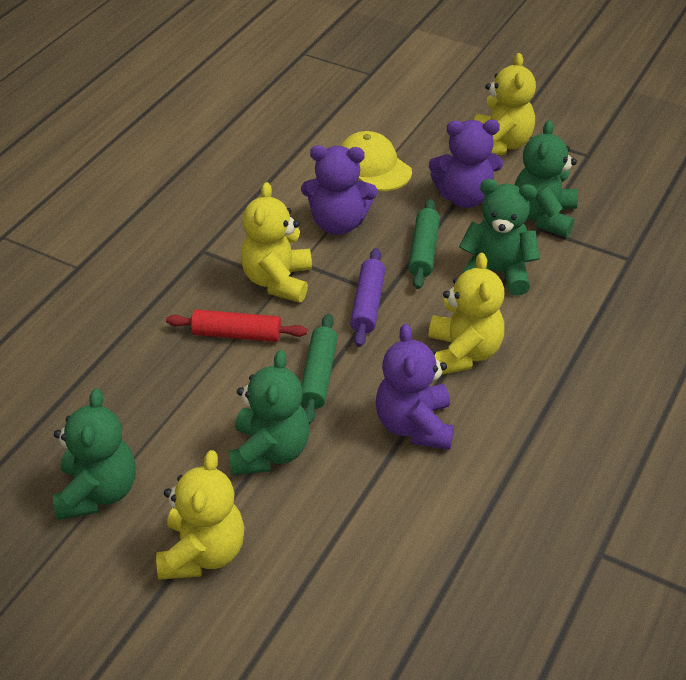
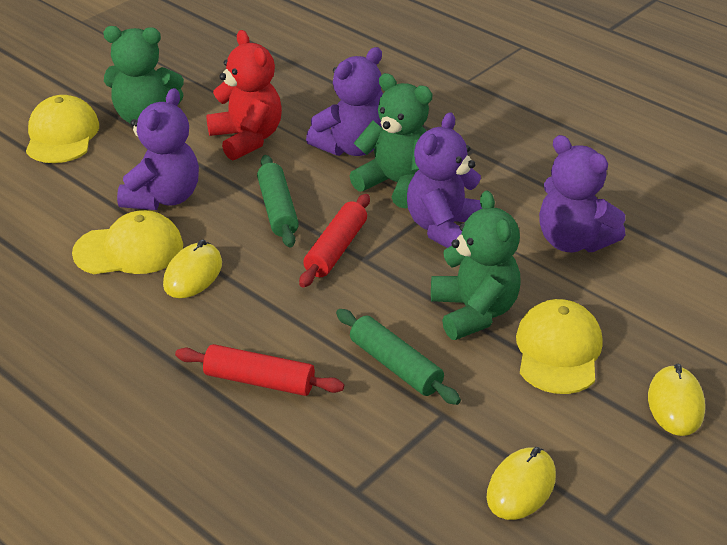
green teddy bear: 4 -> 3
purple rolling pin: 1 -> 0
purple teddy bear: 3 -> 4
red rolling pin: 1 -> 2
red teddy bear: 0 -> 1
yellow cap: 1 -> 3
yellow mouse: 0 -> 3
yellow teddy bear: 4 -> 0

